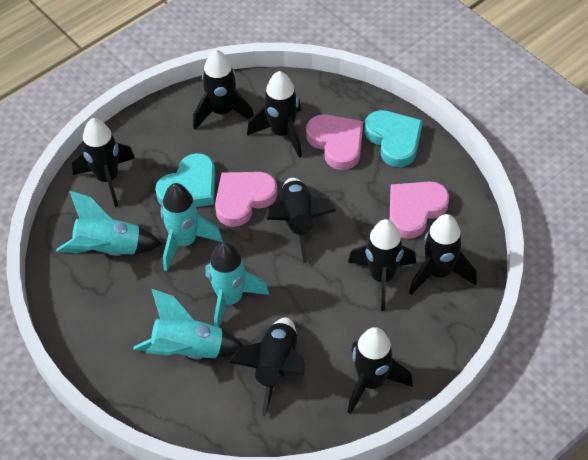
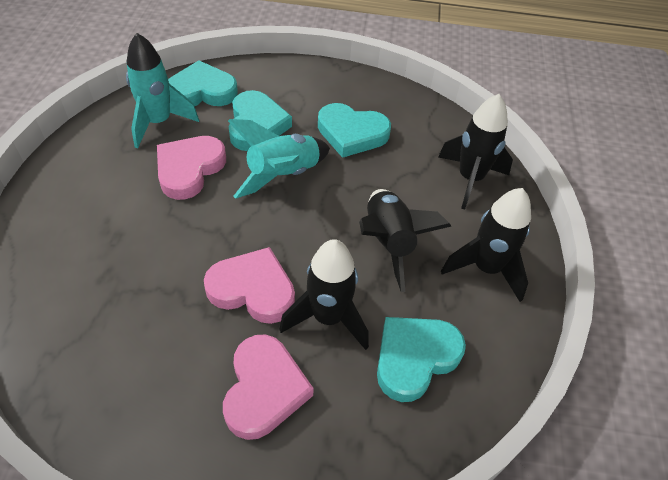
black rocket: 8 -> 4
turquoise heart: 2 -> 4
turquoise rocket: 4 -> 2

